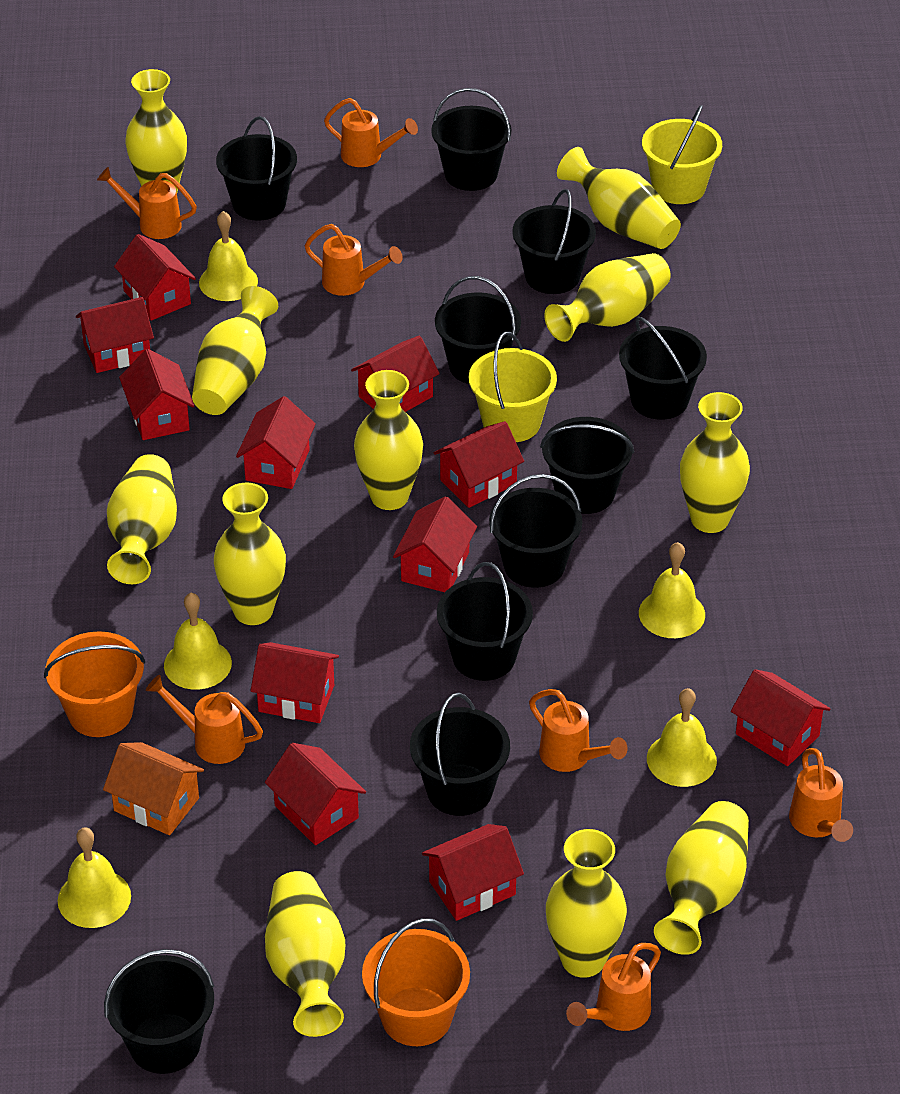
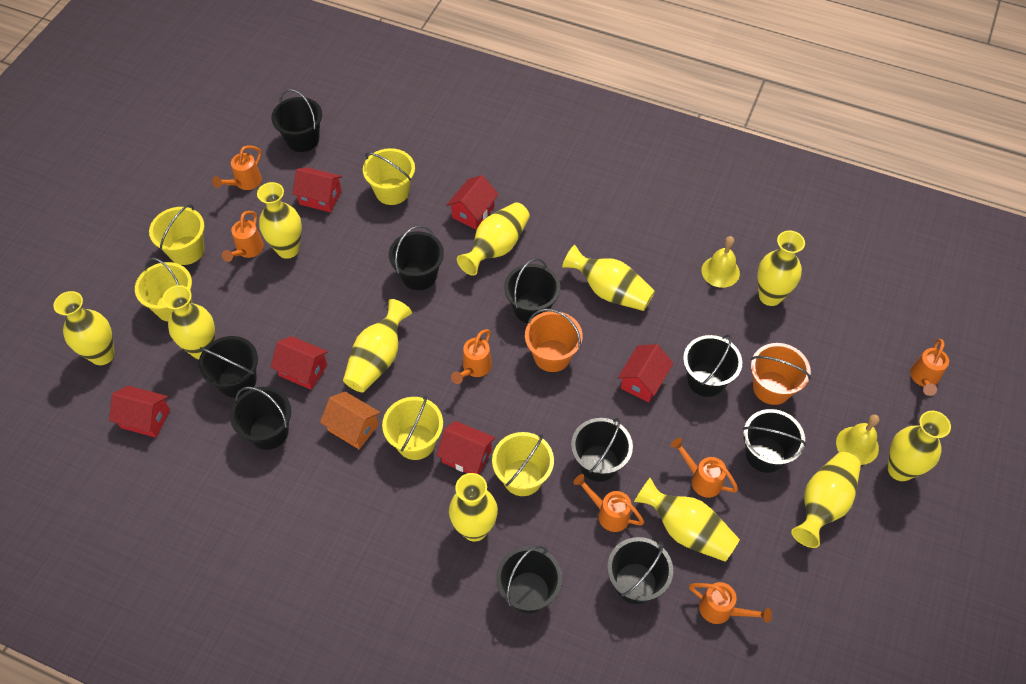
red house: 11 -> 6
yellow bell: 5 -> 2
yellow bucket: 2 -> 5

